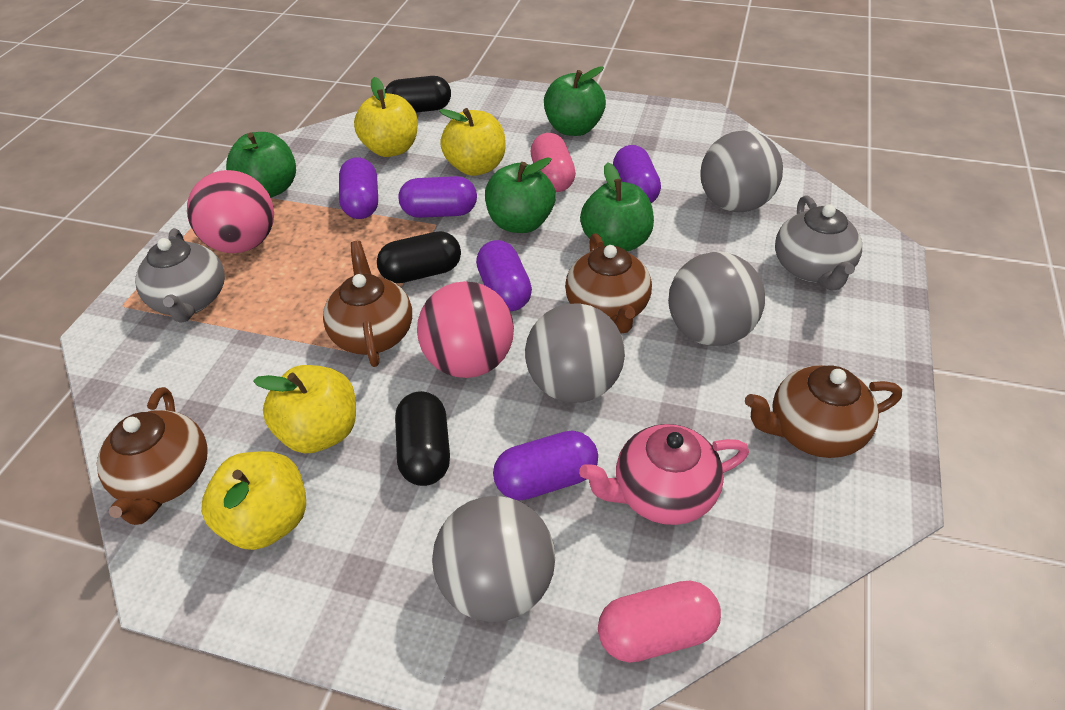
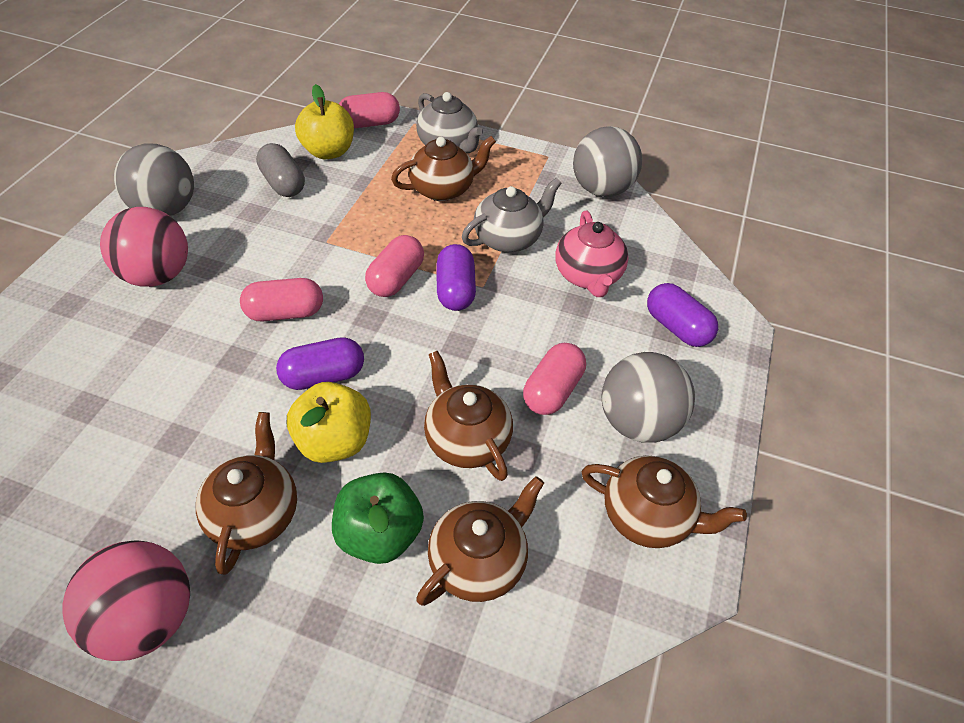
black capsule: 3 -> 0
brown teapot: 4 -> 5
green apple: 4 -> 1
grey ball: 4 -> 3
grey capsule: 0 -> 1
pink capsule: 2 -> 4
purple capsule: 5 -> 3
yellow apple: 4 -> 2

